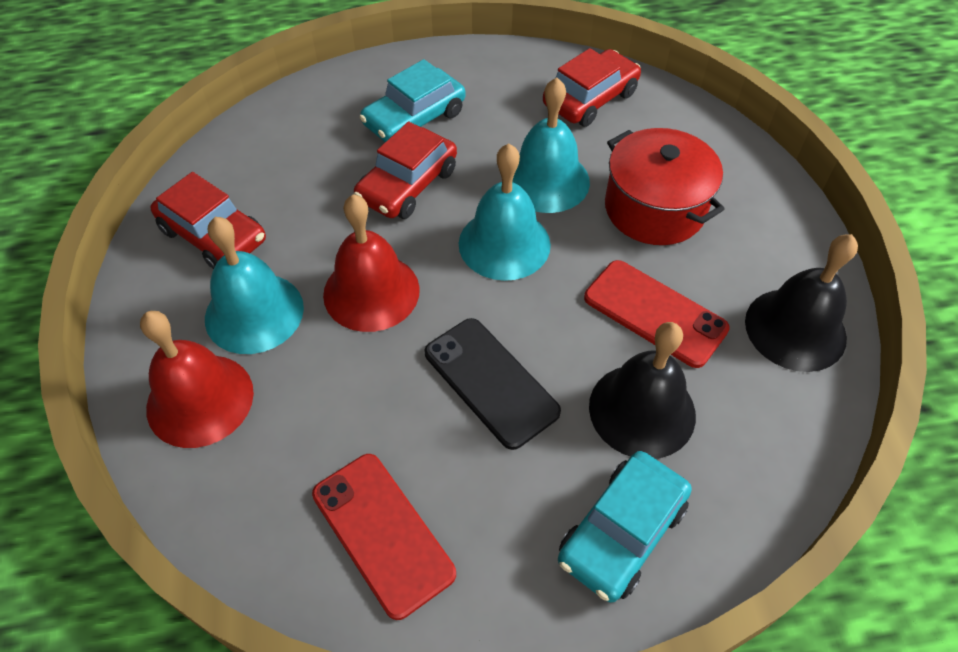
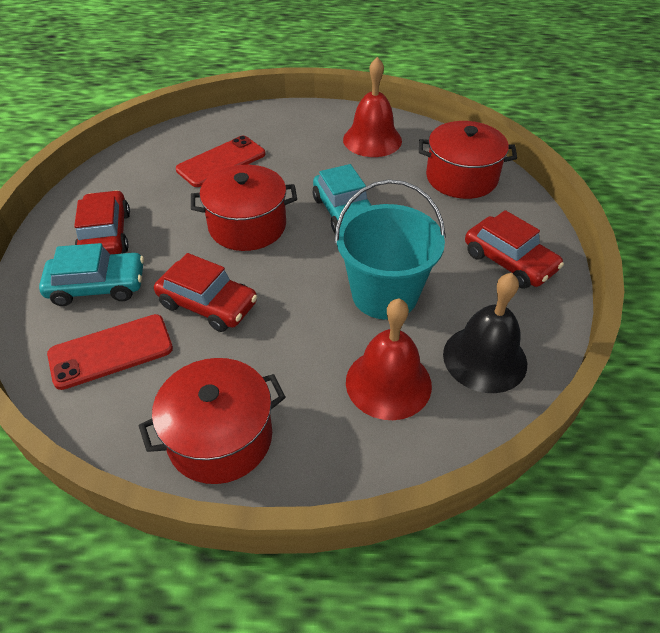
black bell: 2 -> 1
black phone: 1 -> 0
red pot: 1 -> 3
turquoise bell: 3 -> 0
turquoise bucket: 0 -> 1

